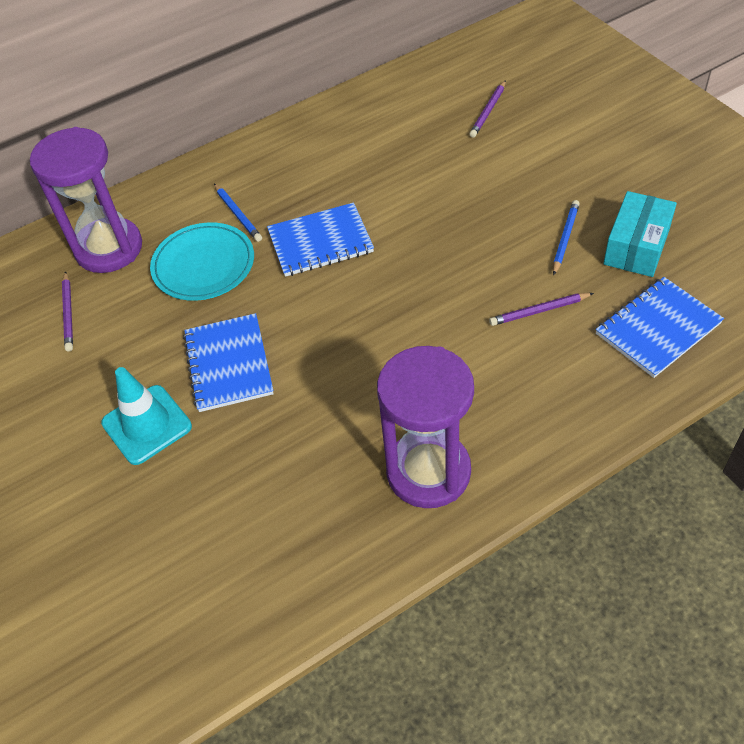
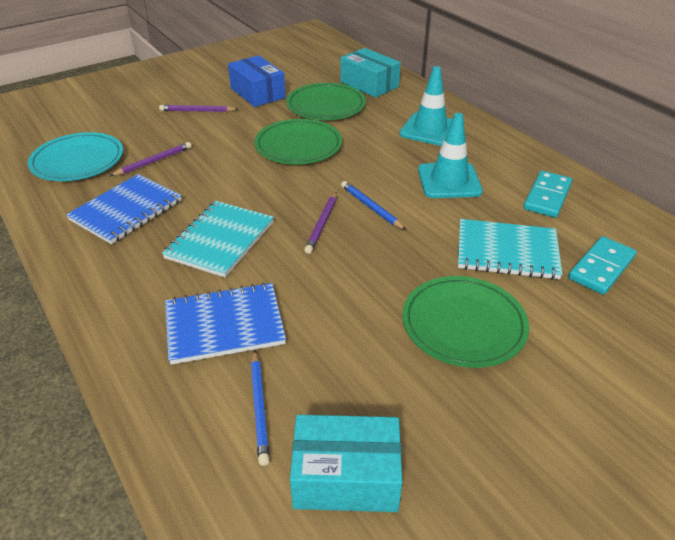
blue box: 0 -> 1
blue notebook: 3 -> 2
green plate: 0 -> 3
purple hourglass: 2 -> 0
turquoise box: 1 -> 2
turquoise domino: 0 -> 2
turquoise notebook: 0 -> 2
turquoise traffic cone: 1 -> 2

